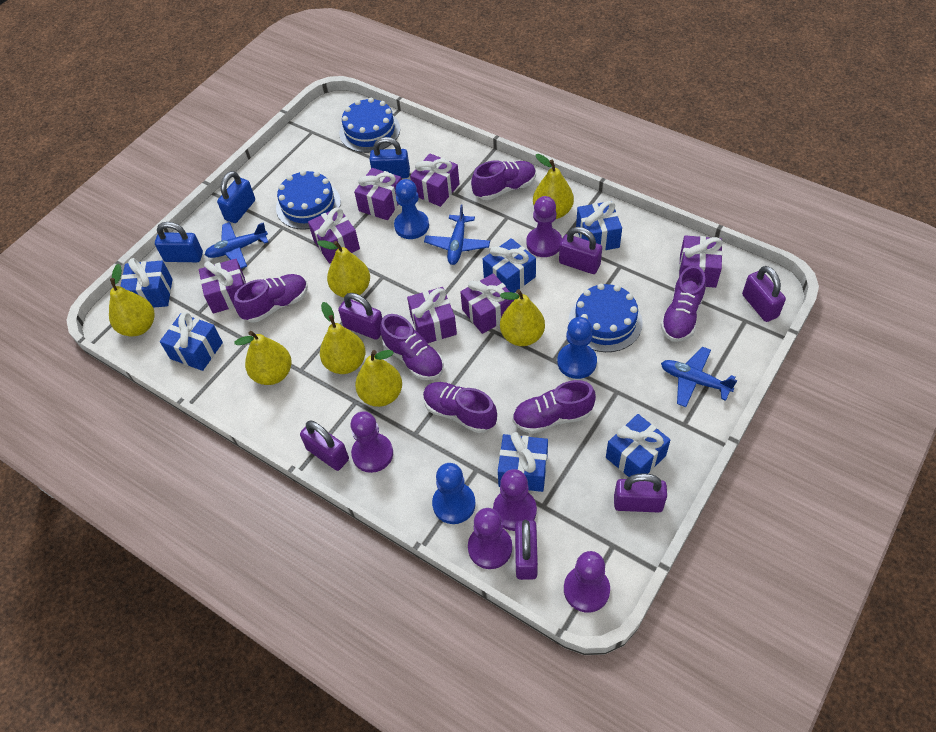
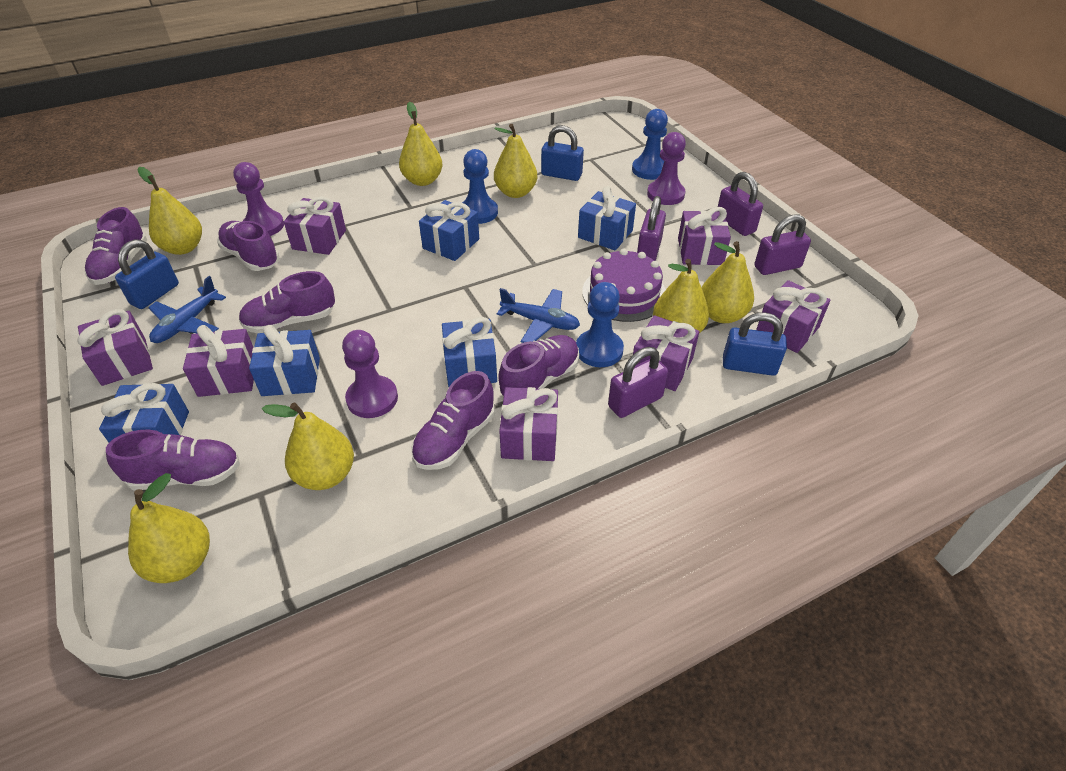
blue cake: 3 -> 0
blue gift: 6 -> 5
blue plane: 3 -> 2
purple cake: 0 -> 1
purple padlock: 6 -> 4
purple pawn: 5 -> 3

